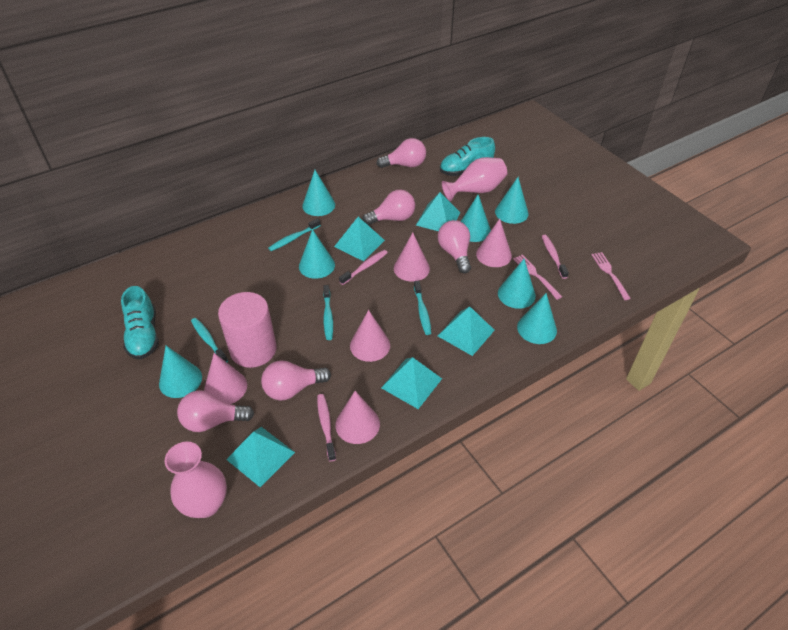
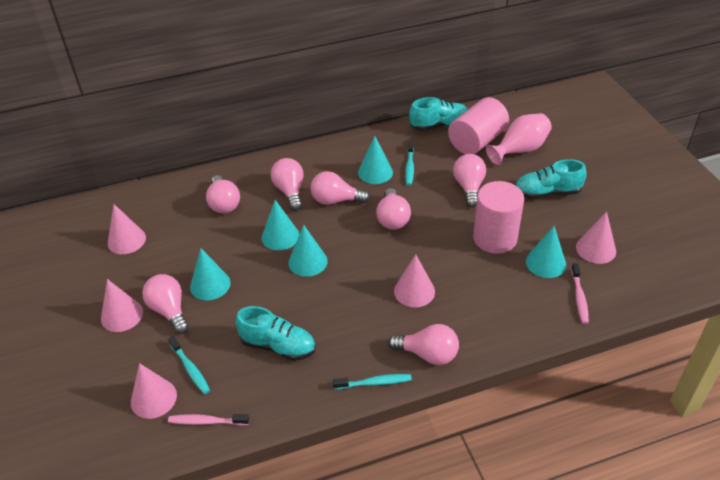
pink cylinder: 1 -> 2
pink fork: 2 -> 0
pink light bulb: 5 -> 7
pink toothbrush: 3 -> 2
pink vase: 2 -> 1
turquoise cone: 7 -> 5
turquoise pyramid: 5 -> 0
turquoise shoe: 2 -> 3
turquoise toothbrush: 4 -> 3

